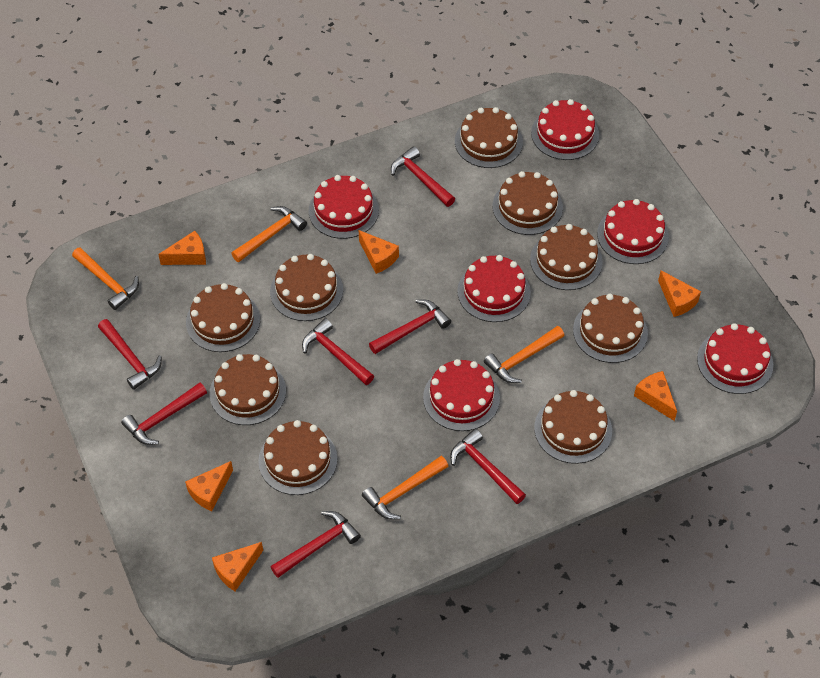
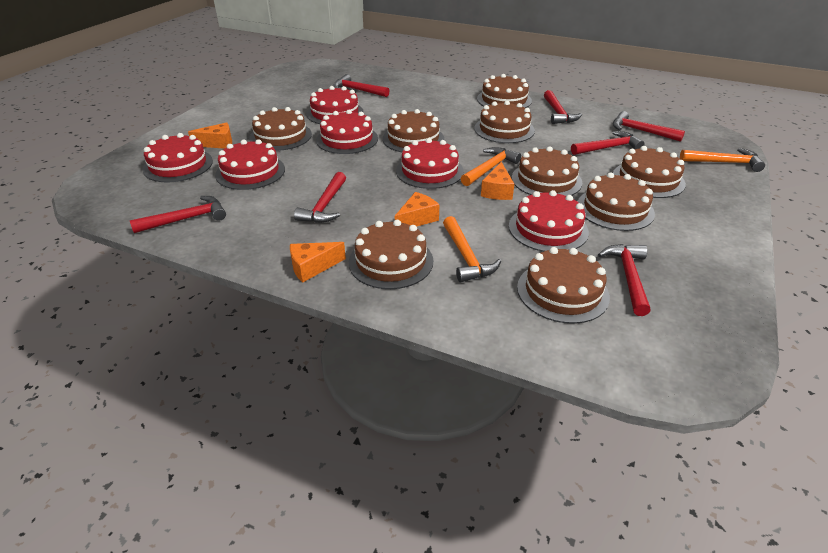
orange cheese: 6 -> 4
orange hammer: 4 -> 3

